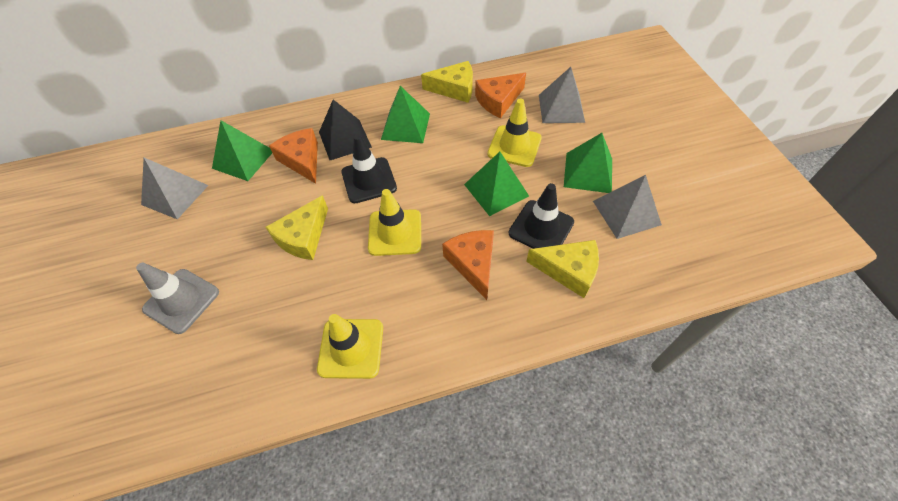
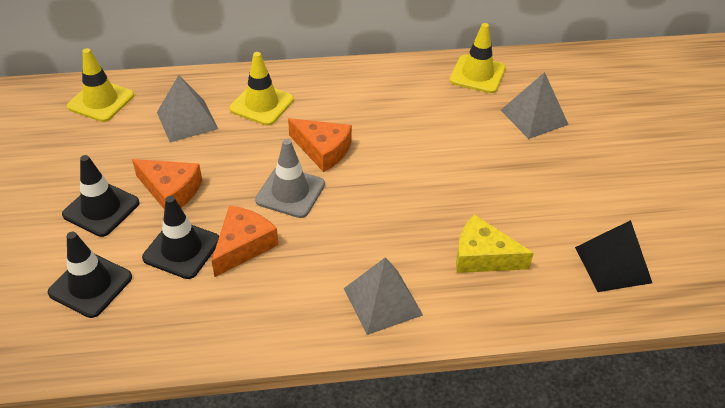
black traffic cone: 2 -> 3
green pyramid: 4 -> 0
yellow cheese: 3 -> 1

